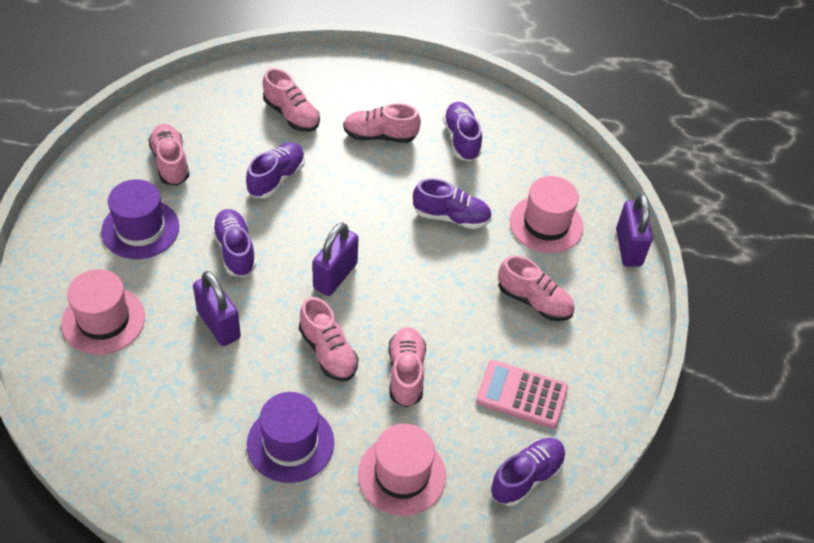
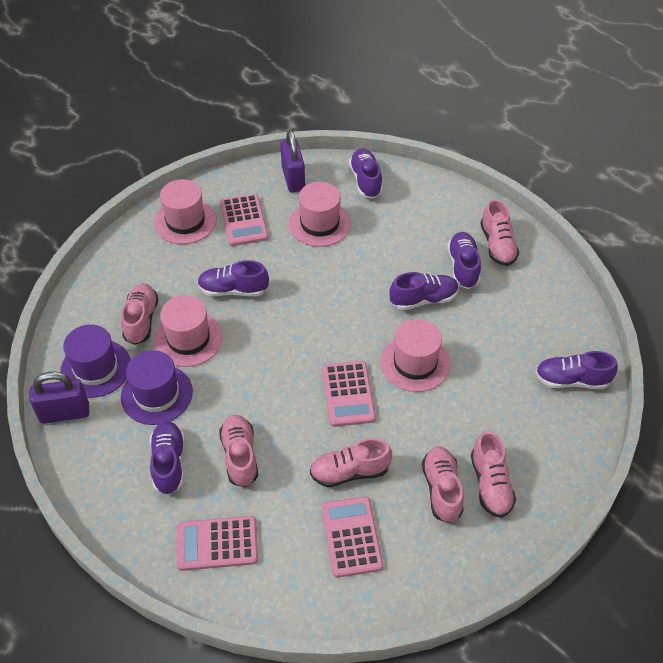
pink calculator: 1 -> 4
pink hat: 3 -> 4
purple padlock: 3 -> 2
purple shoe: 5 -> 6

